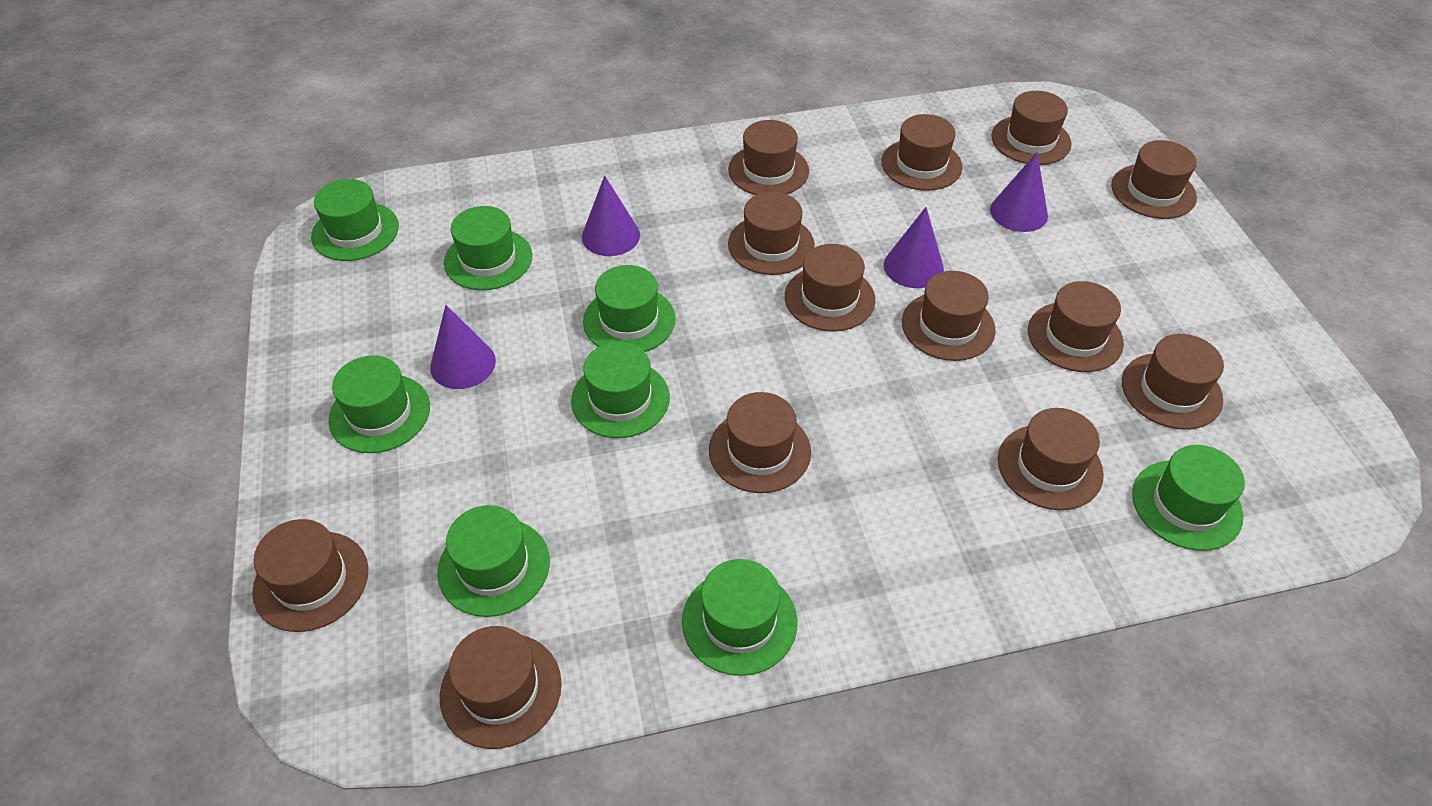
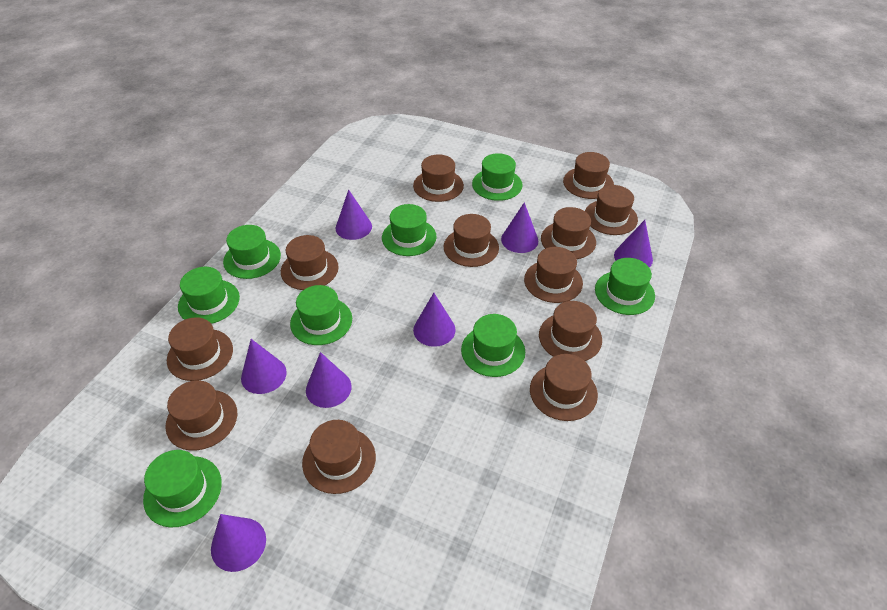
brown hat: 13 -> 12
purple cone: 4 -> 7

